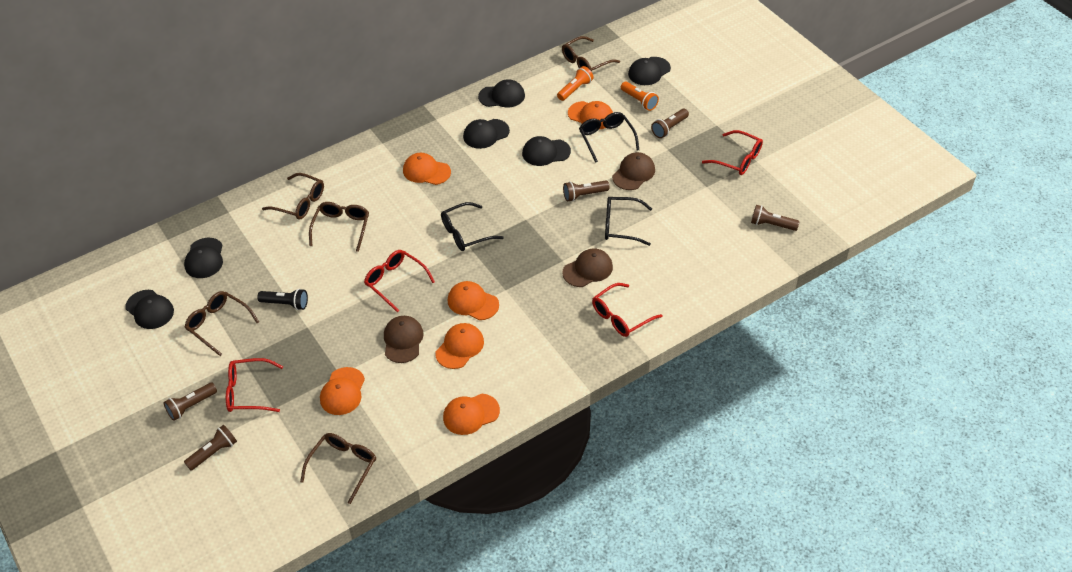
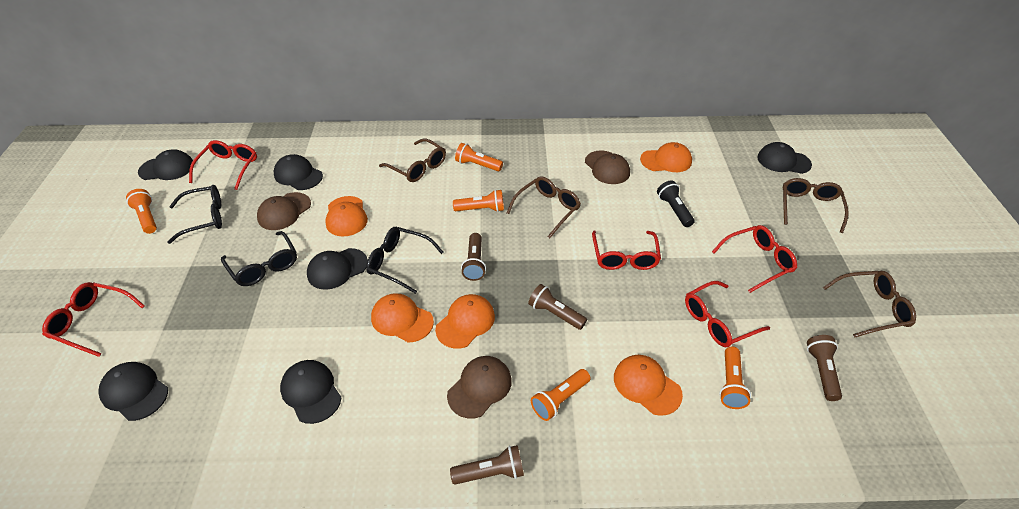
brown flashlight: 5 -> 4
brown glasses: 5 -> 4
orange cap: 6 -> 5
orange flashlight: 2 -> 5
red glasses: 4 -> 5

